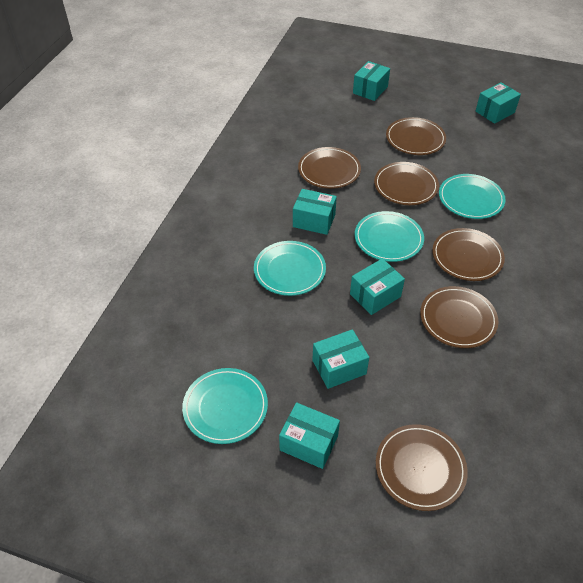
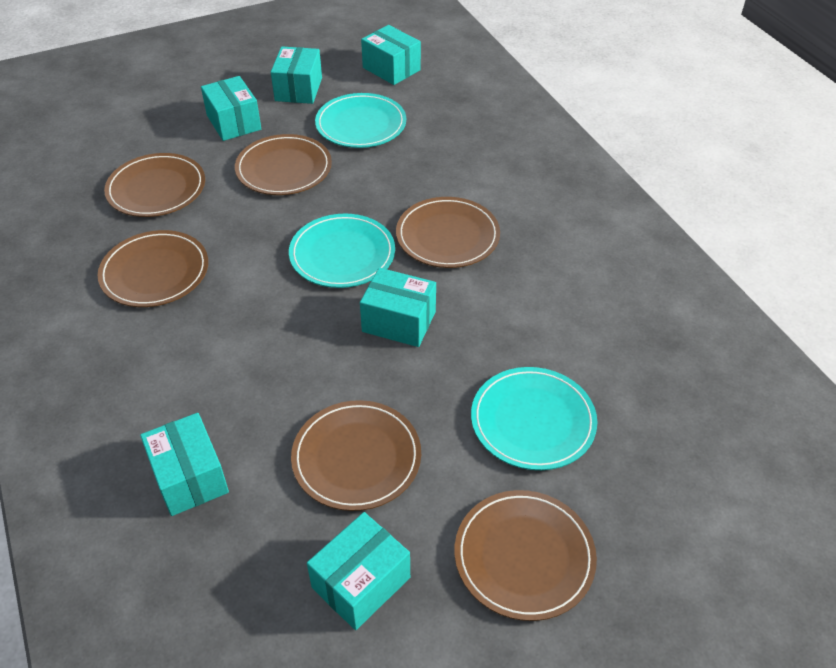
turquoise plate: 4 -> 3

